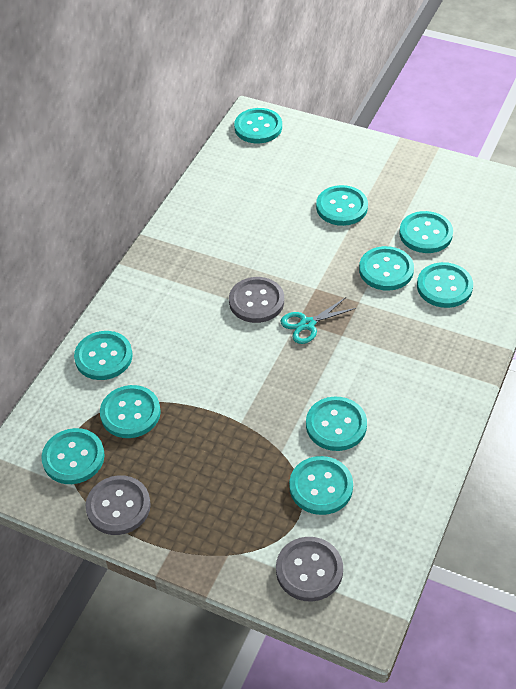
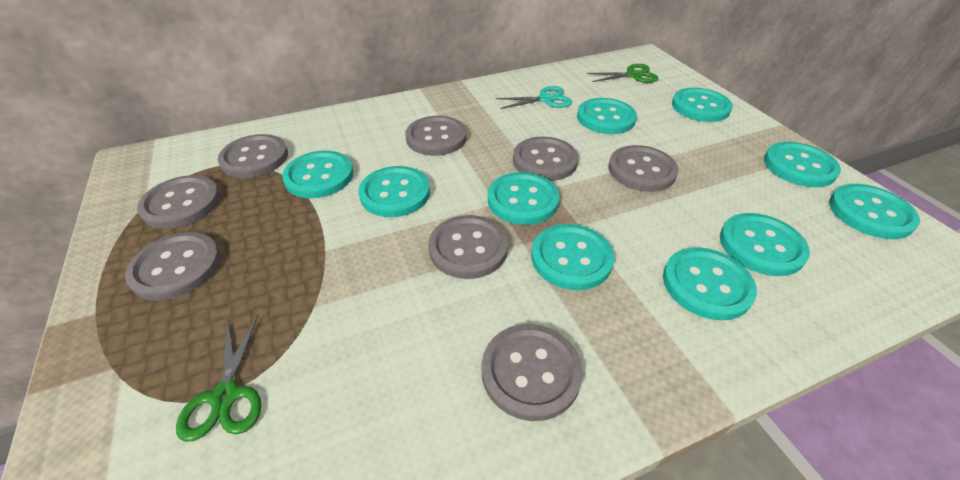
green scissors: 0 -> 2
grey button: 3 -> 8

